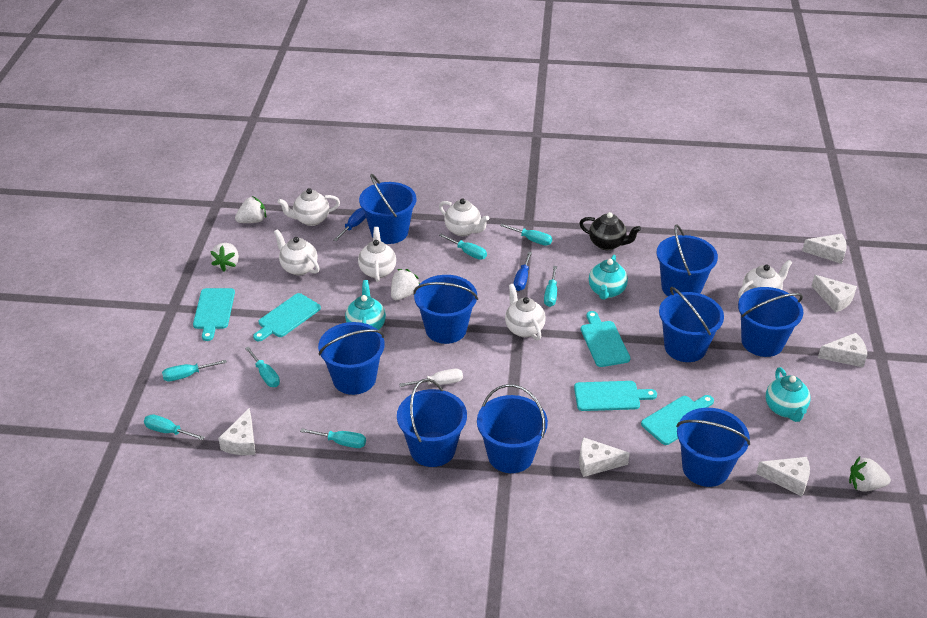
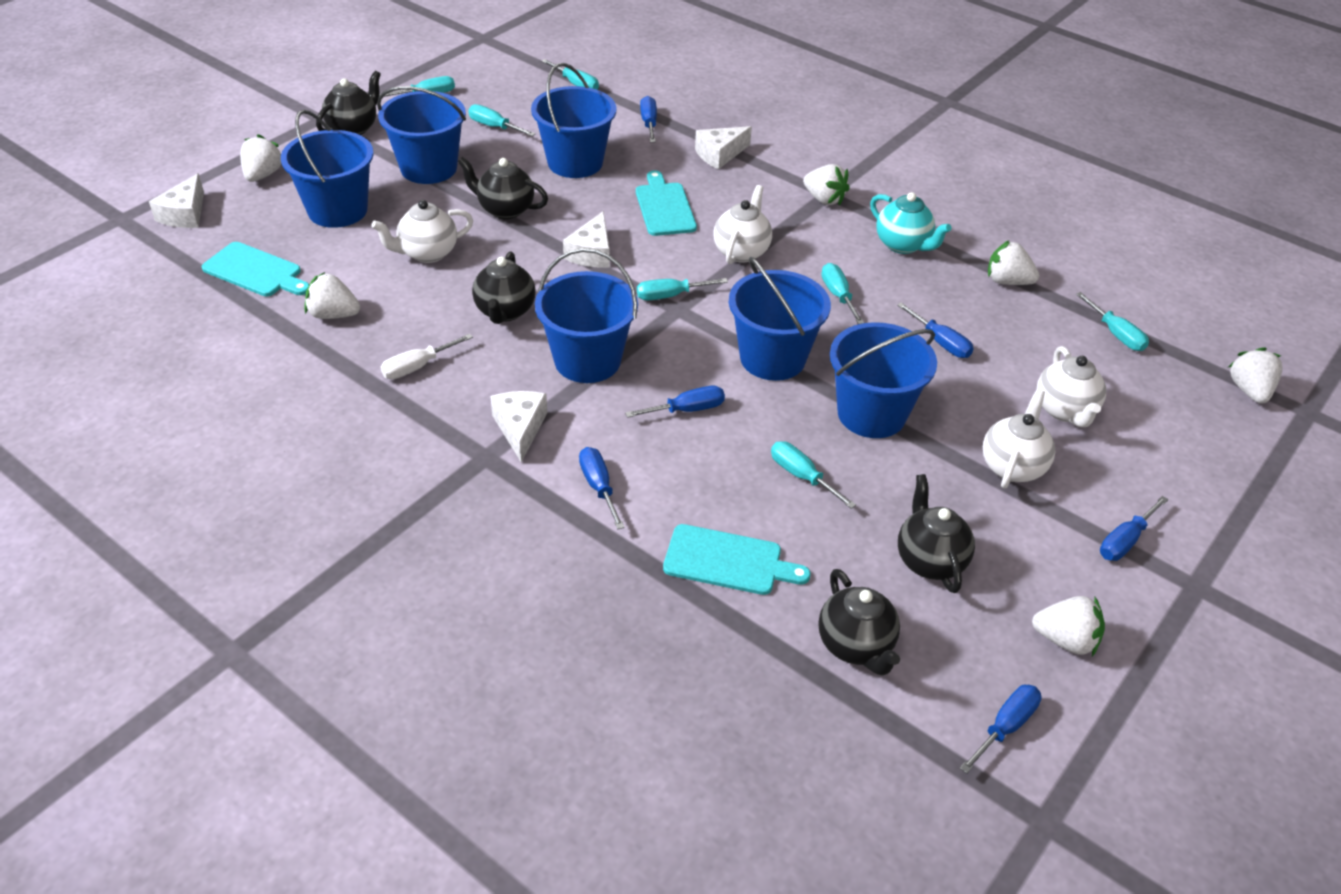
black teapot: 1 -> 5
blue bucket: 9 -> 6
blue screwdriver: 2 -> 6
turquoise cutting board: 5 -> 3
turquoise teapot: 3 -> 1
white cheese: 6 -> 4
white strawberry: 4 -> 6
white teapot: 6 -> 4

